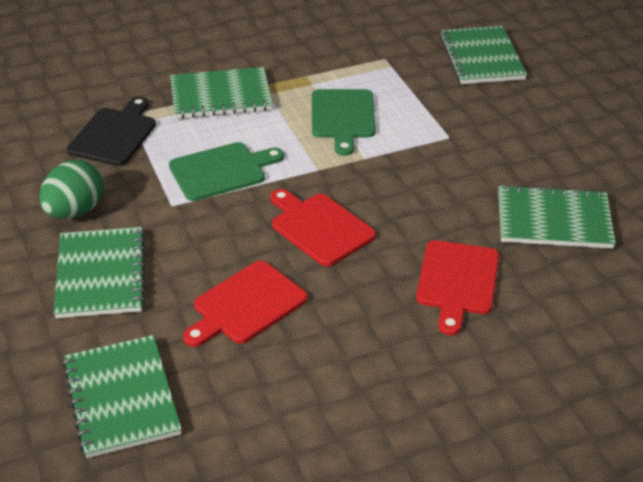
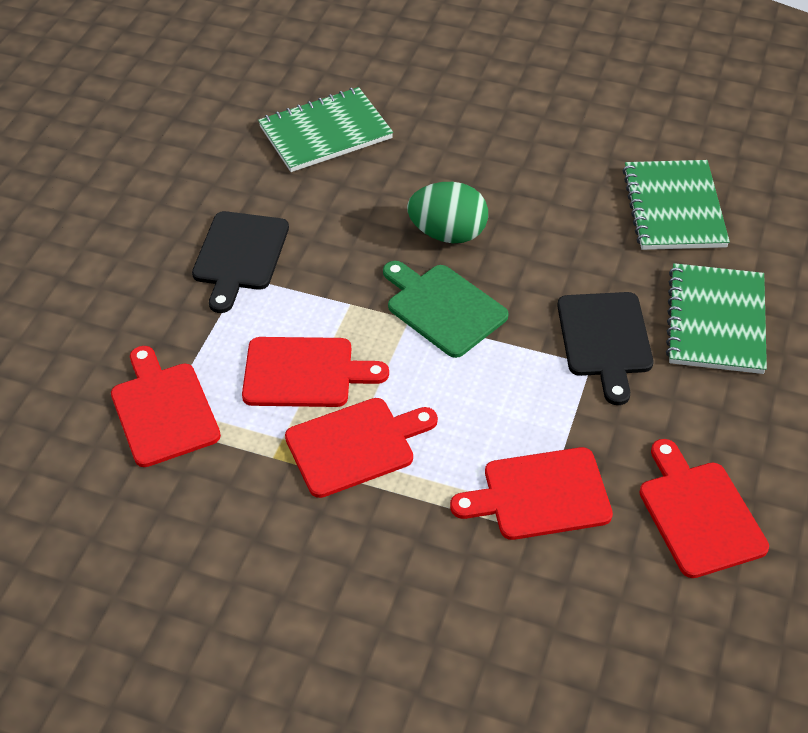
black cutting board: 1 -> 2
green cutting board: 2 -> 1
green notebook: 5 -> 3
red cutting board: 3 -> 5

